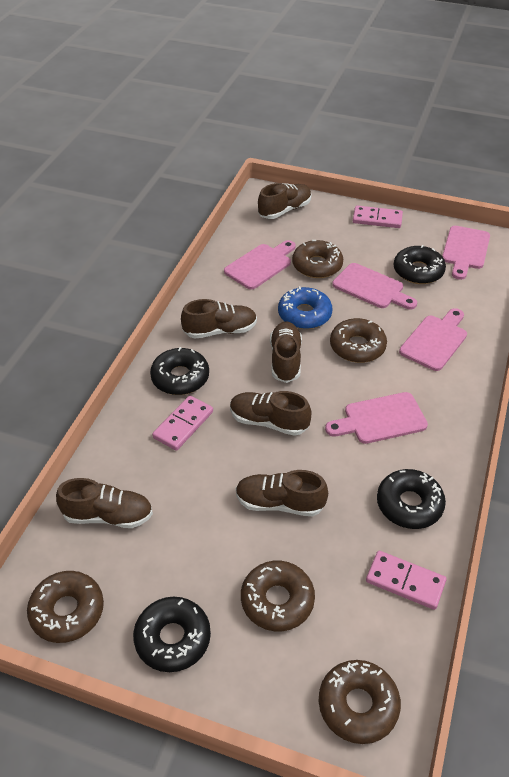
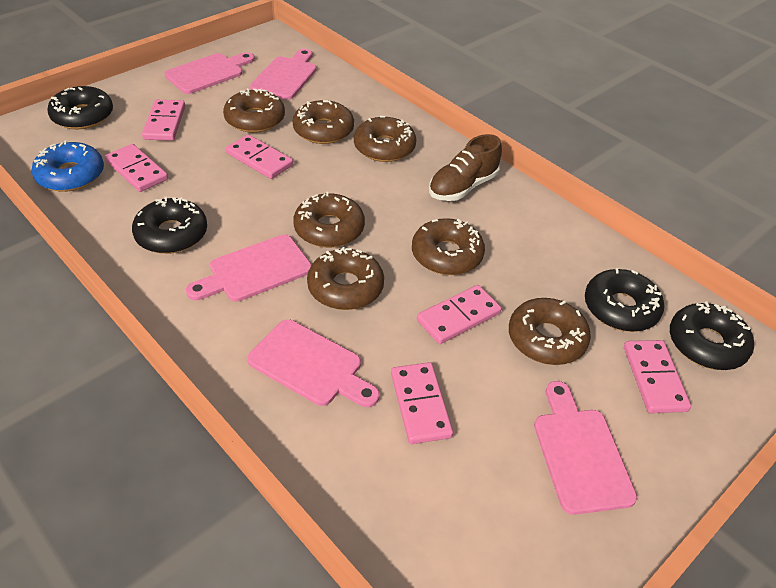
brown donut: 5 -> 7
brown shoe: 6 -> 1
pink domino: 3 -> 6

